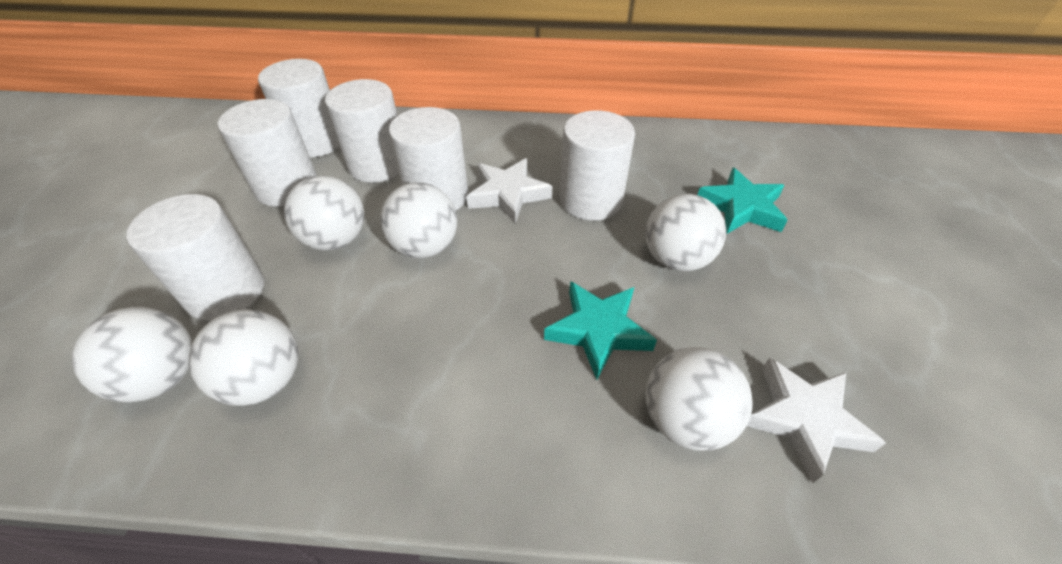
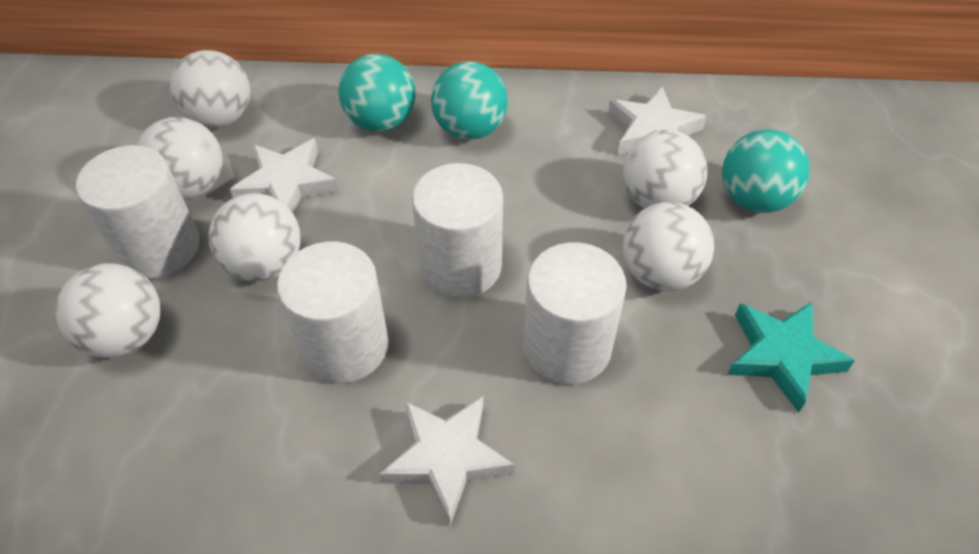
turquoise ball: 0 -> 3
turquoise star: 2 -> 1
white cylinder: 6 -> 4
white star: 2 -> 3

